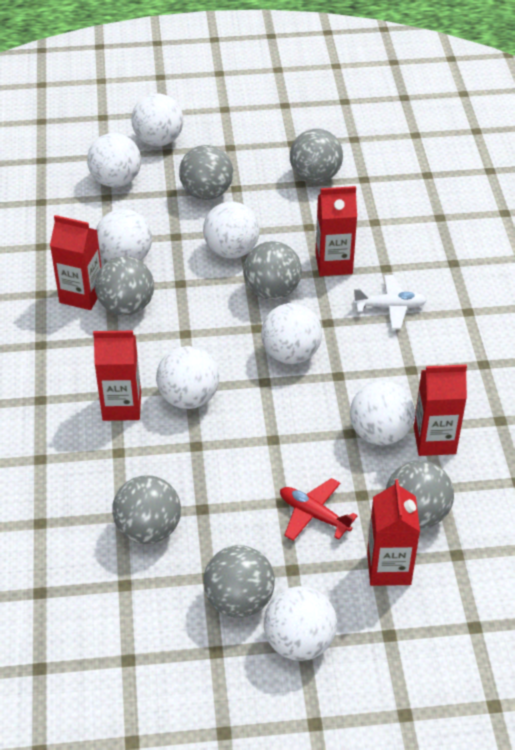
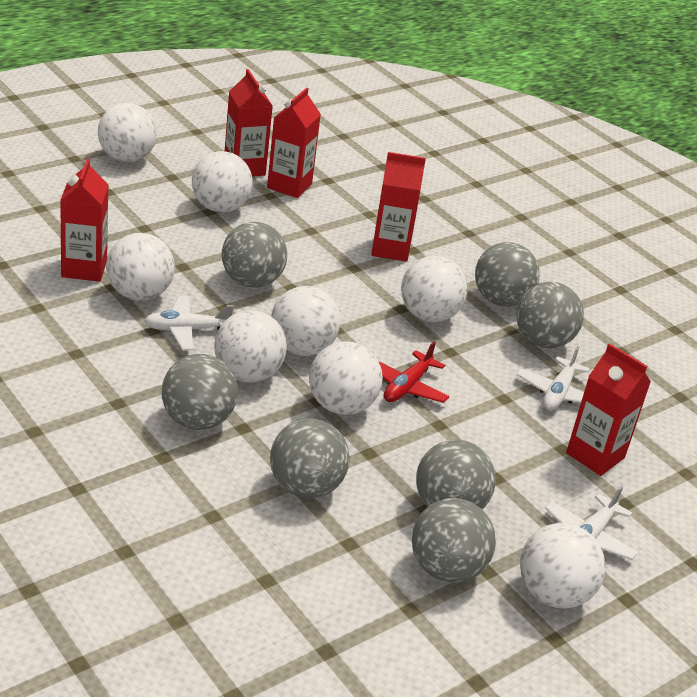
white plane: 1 -> 3

